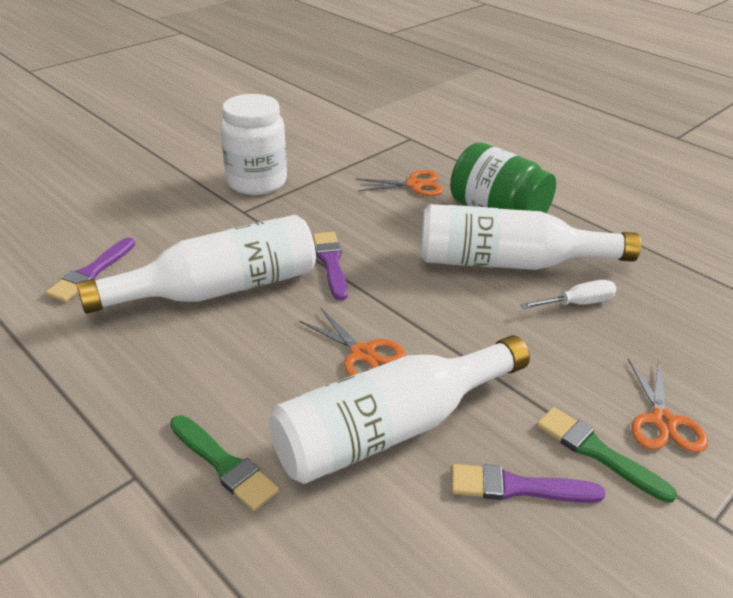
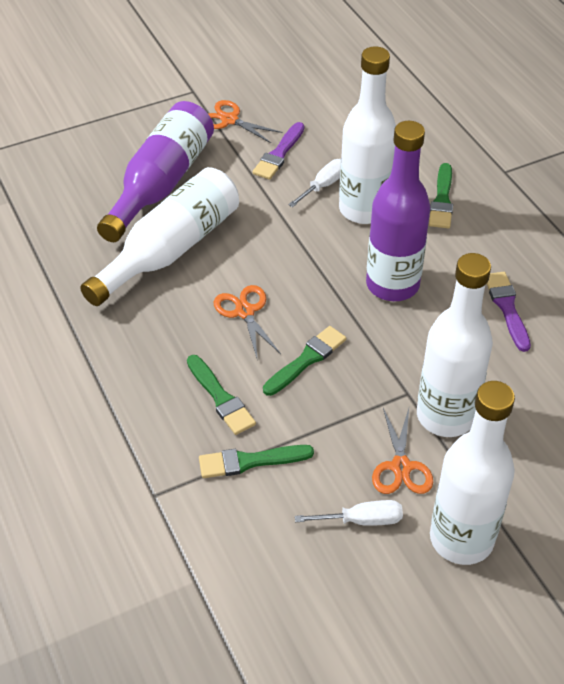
green brush: 2 -> 4
green jar: 1 -> 0
purple bottle: 0 -> 2
purple brush: 3 -> 2
white bottle: 3 -> 4
white jar: 1 -> 0
white screwdriver: 1 -> 2

